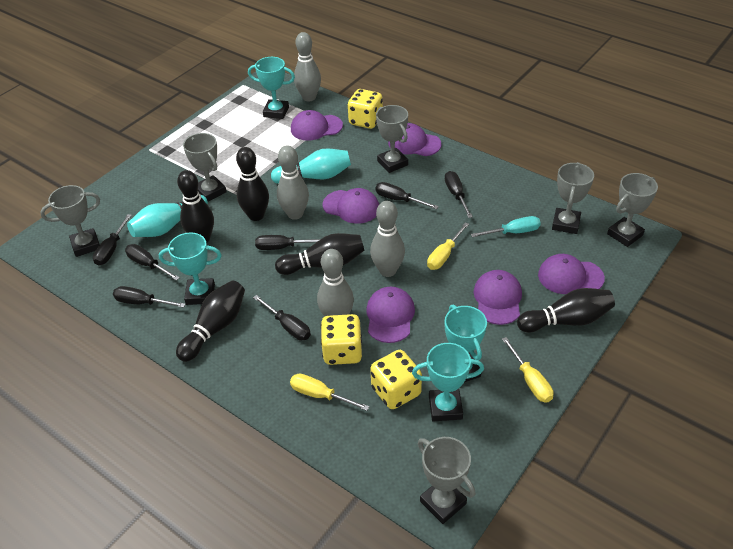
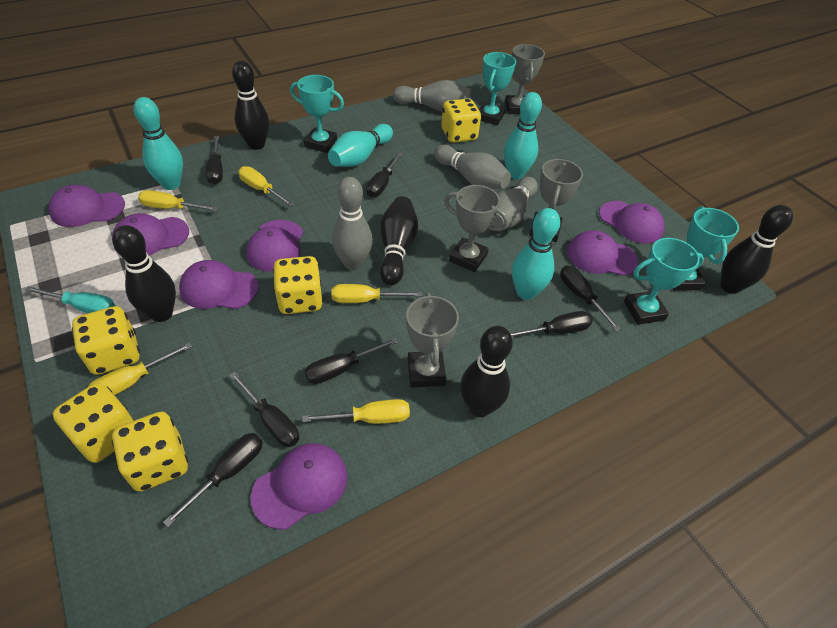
grey trophy: 6 -> 4
purple cap: 6 -> 7
turquoise bowling pin: 2 -> 4
yellow dice: 3 -> 5
yellow screwdriver: 3 -> 5

